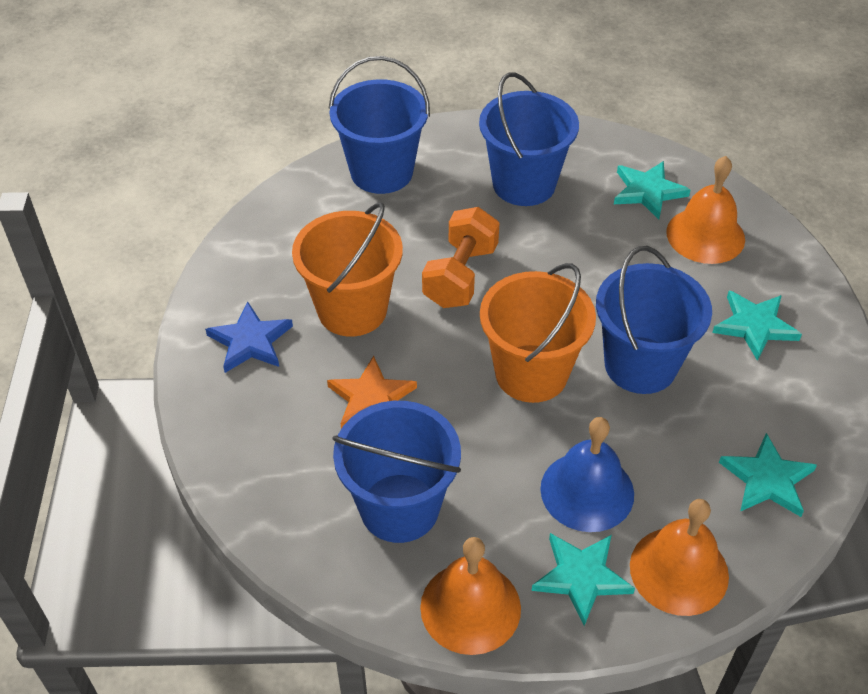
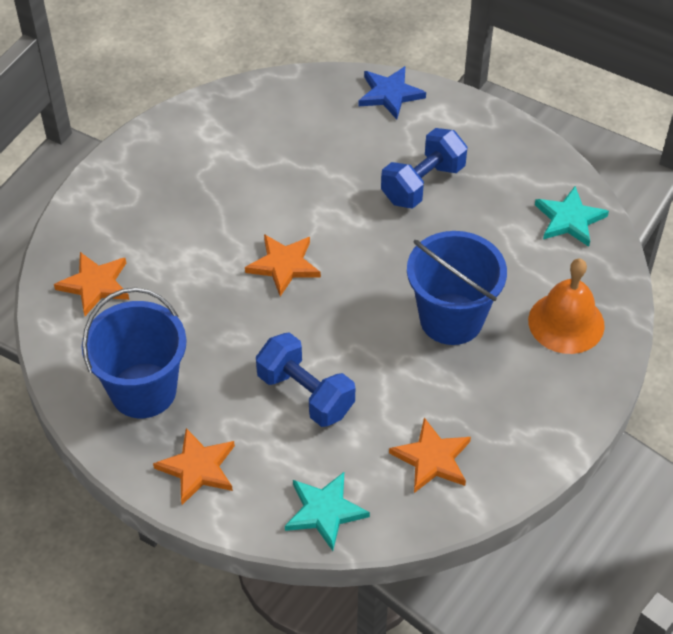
blue bell: 1 -> 0
blue bucket: 4 -> 2
blue dumbbell: 0 -> 2
orange bell: 3 -> 1
orange bucket: 2 -> 0
orange dumbbell: 1 -> 0
orange star: 1 -> 4
turquoise star: 4 -> 2

